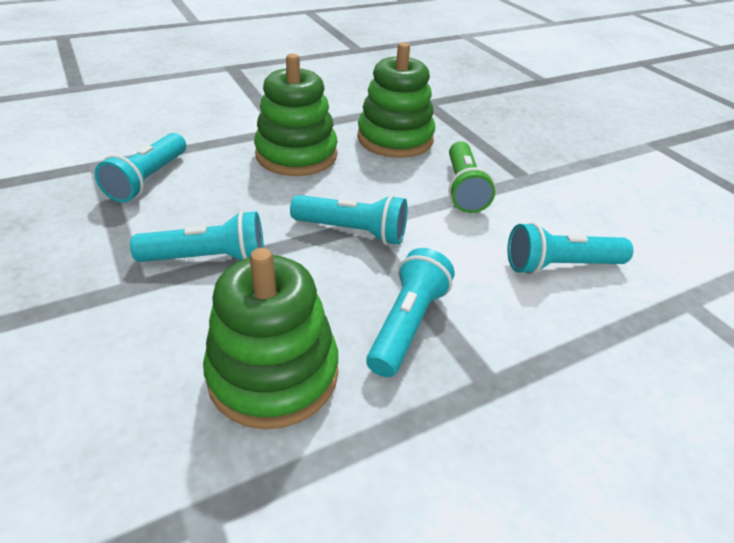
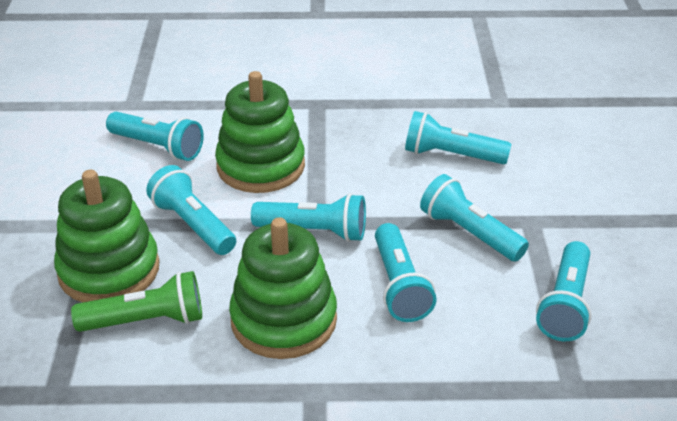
turquoise flashlight: 5 -> 7

